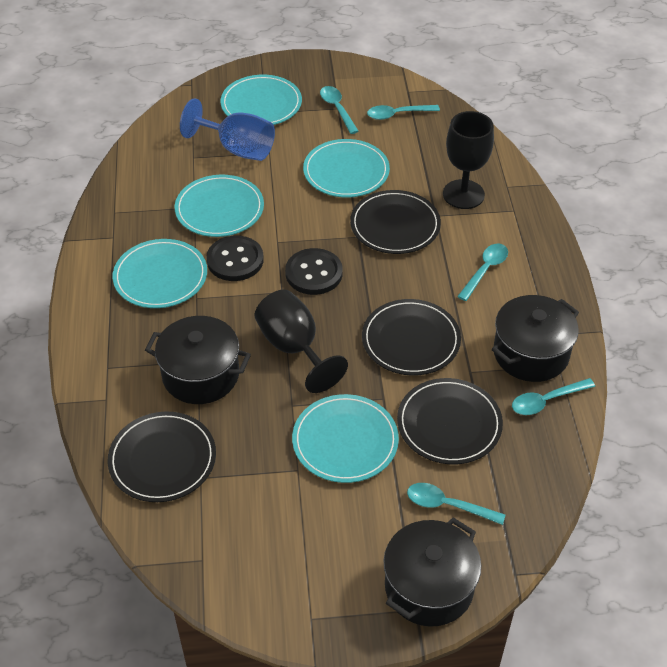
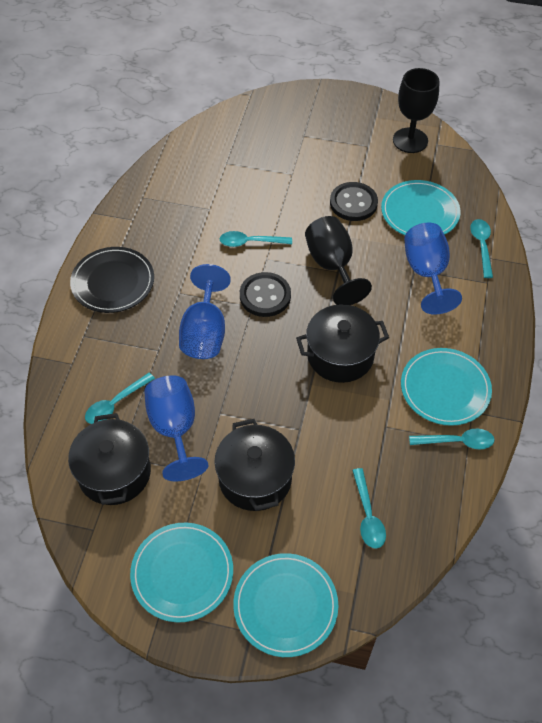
black plate: 4 -> 1
blue goblet: 1 -> 3
turquoise plate: 5 -> 4

